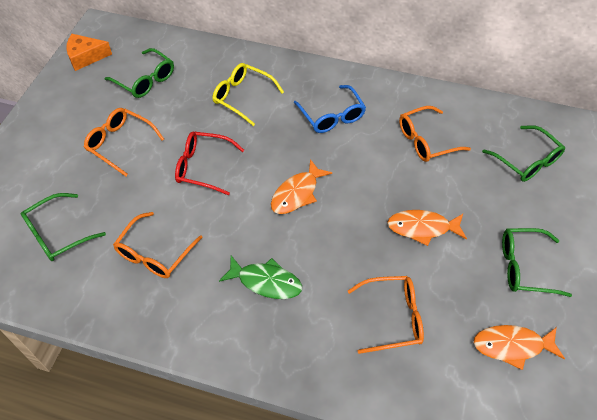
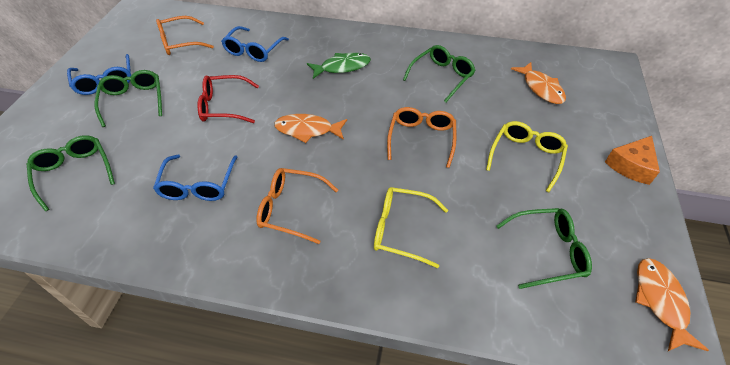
blue glasses: 1 -> 3
orange glasses: 4 -> 3
yellow glasses: 1 -> 2

